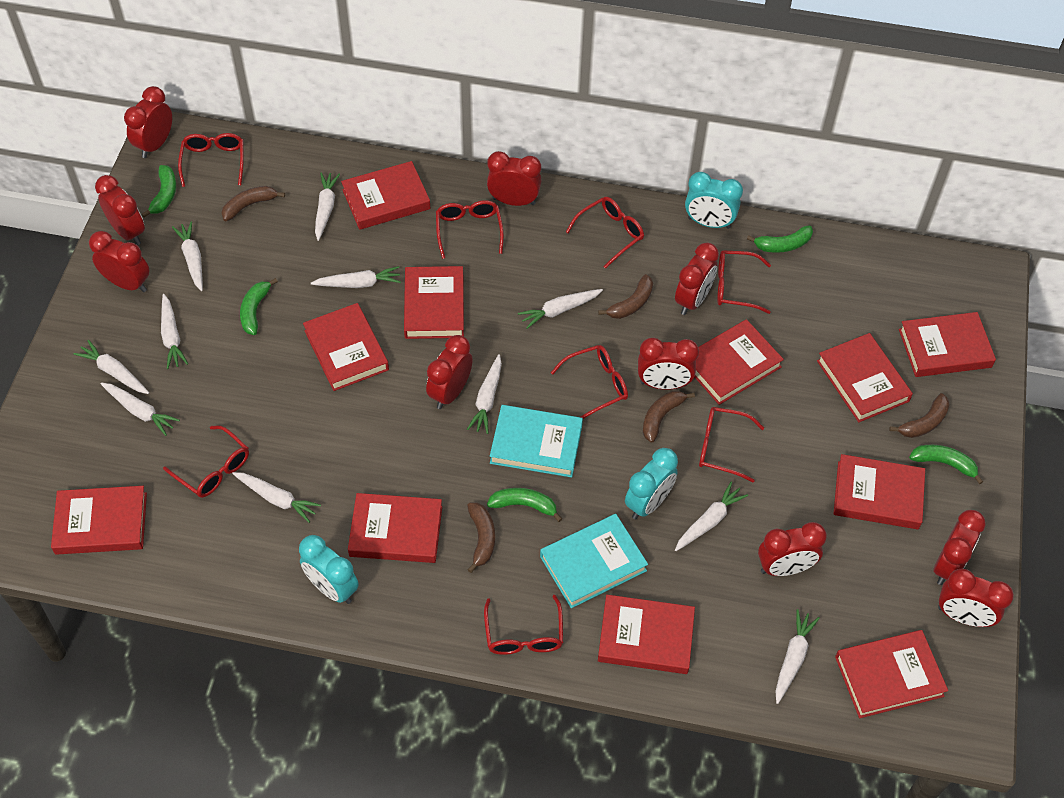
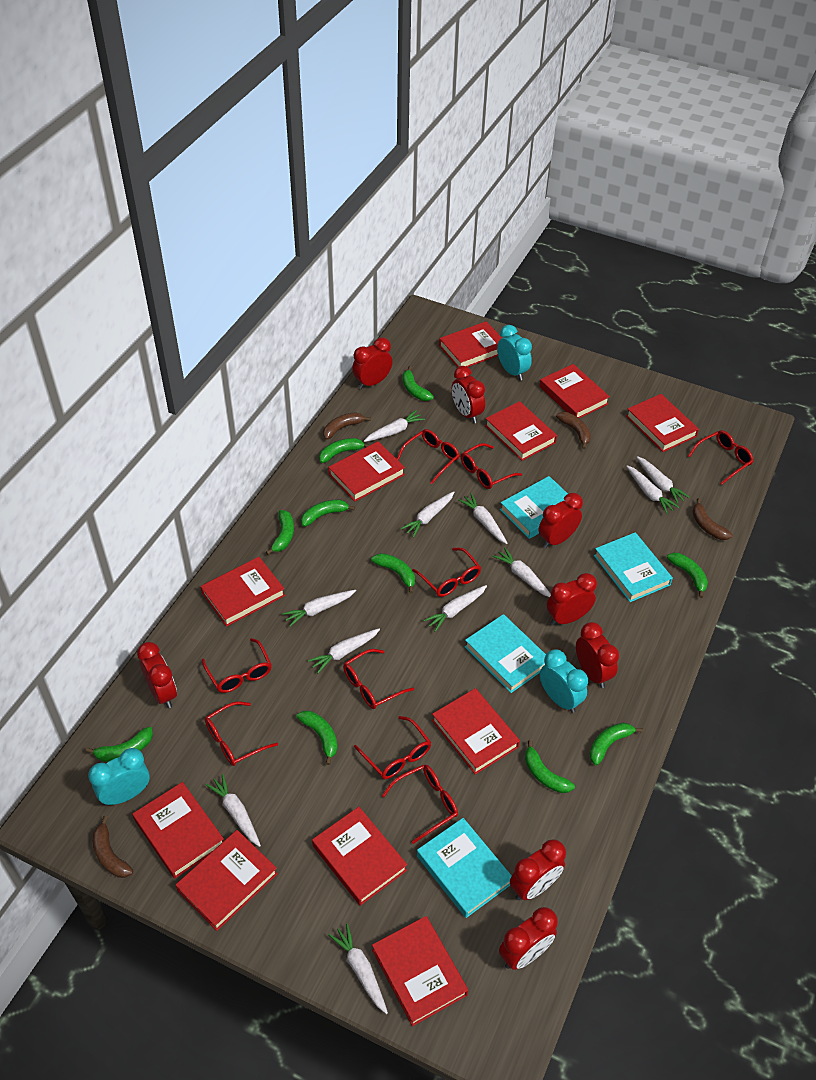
brown banana: 5 -> 4
green banana: 5 -> 10
red clock: 10 -> 8
red glasses: 8 -> 9
turquoise book: 2 -> 4

